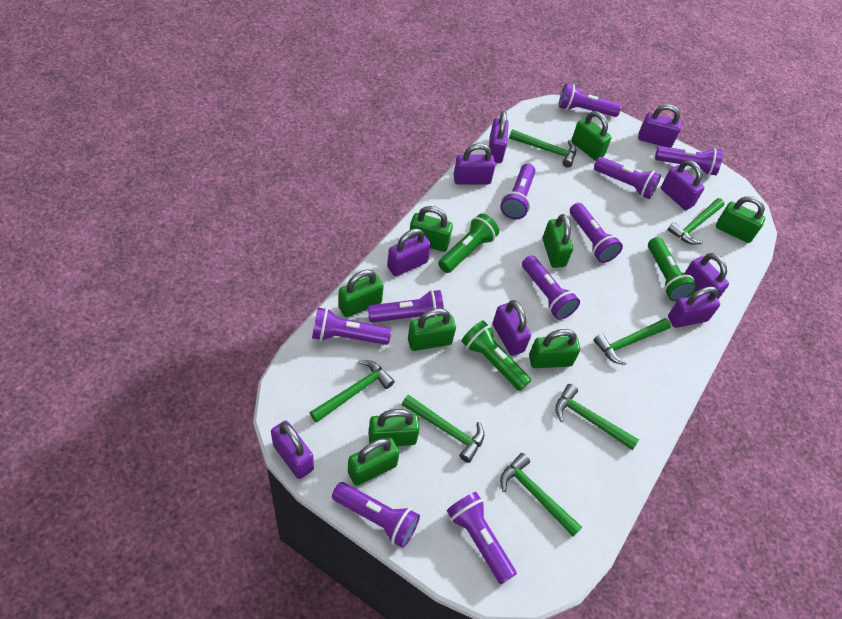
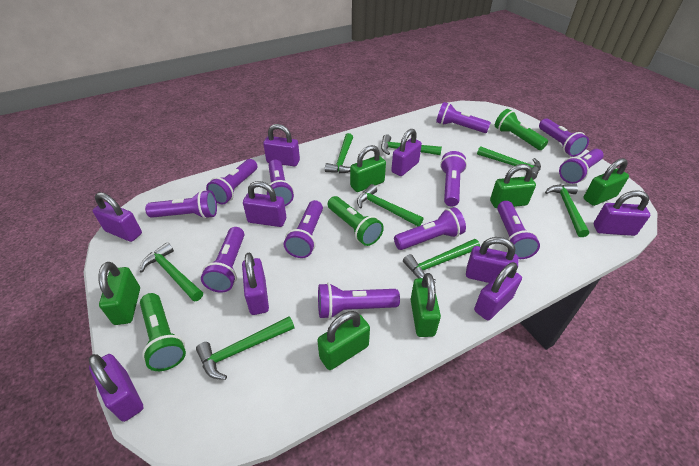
green hammer: 7 -> 8
green padlock: 9 -> 6
purple flashlight: 10 -> 12

